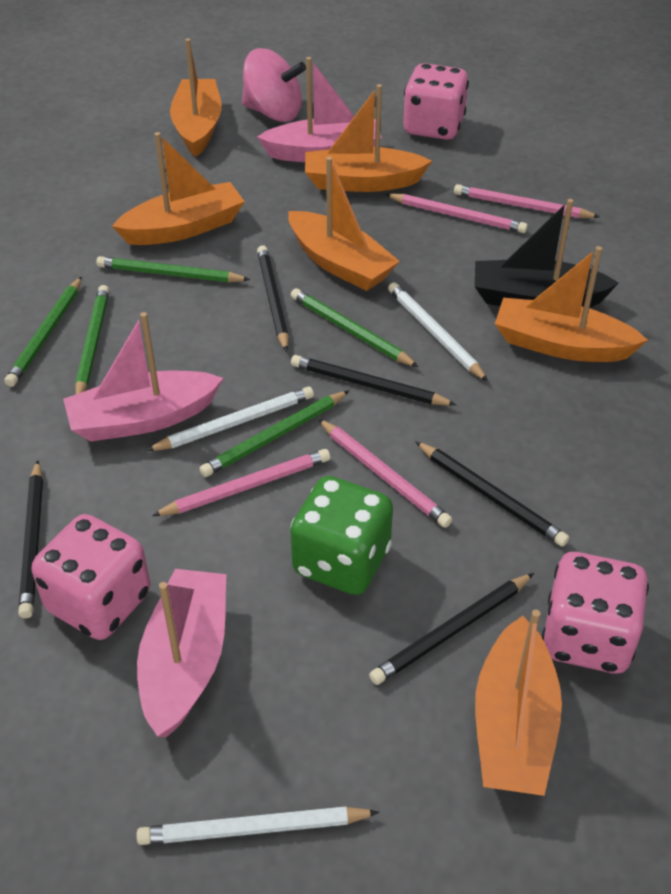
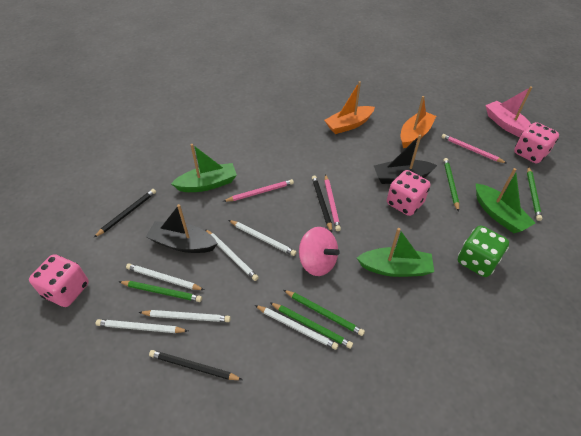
black boat: 1 -> 2
black pencil: 5 -> 3
green boat: 0 -> 3
orange boat: 6 -> 2
pink boat: 3 -> 1
pink pencil: 4 -> 3
white pencil: 3 -> 6

